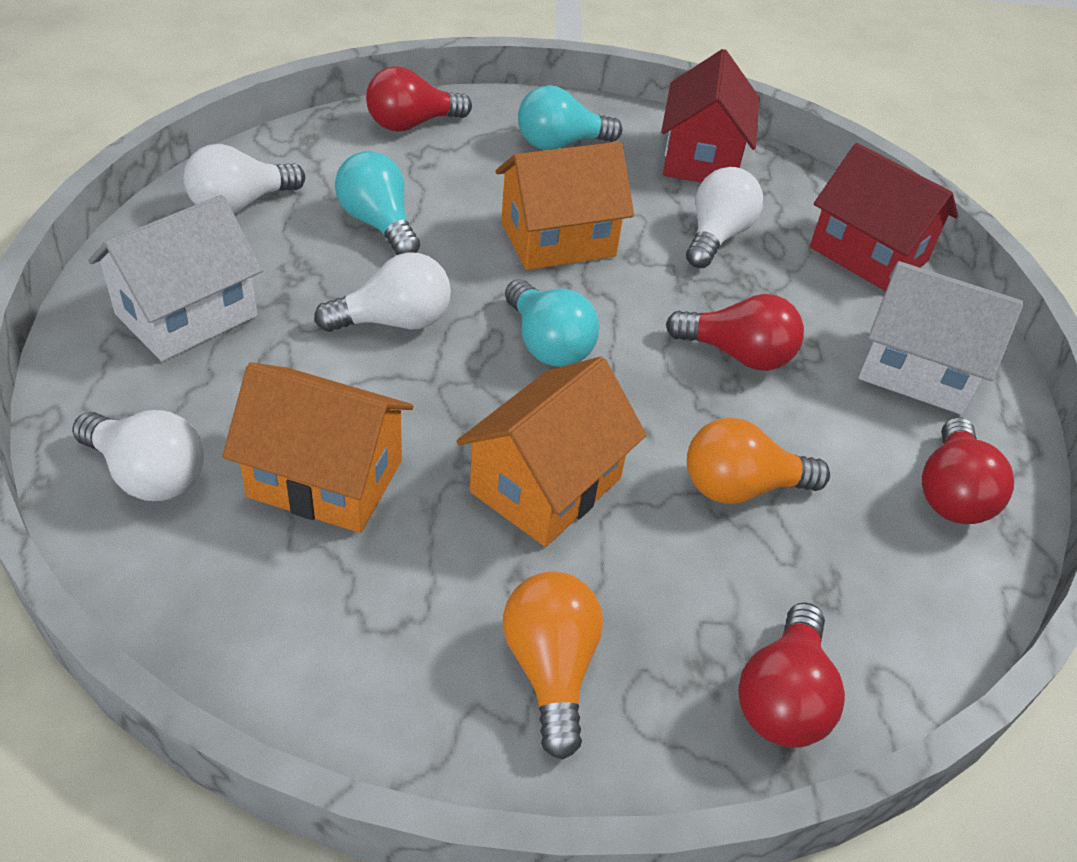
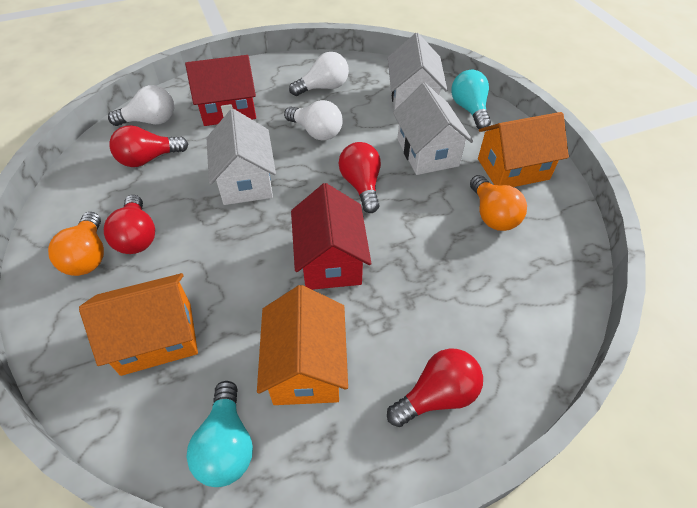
turquoise light bulb: 3 -> 2
white house: 2 -> 3
white light bulb: 4 -> 3

